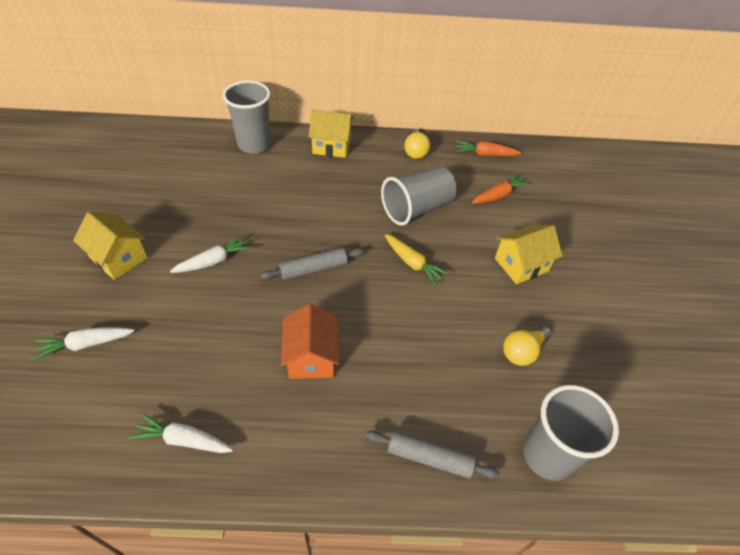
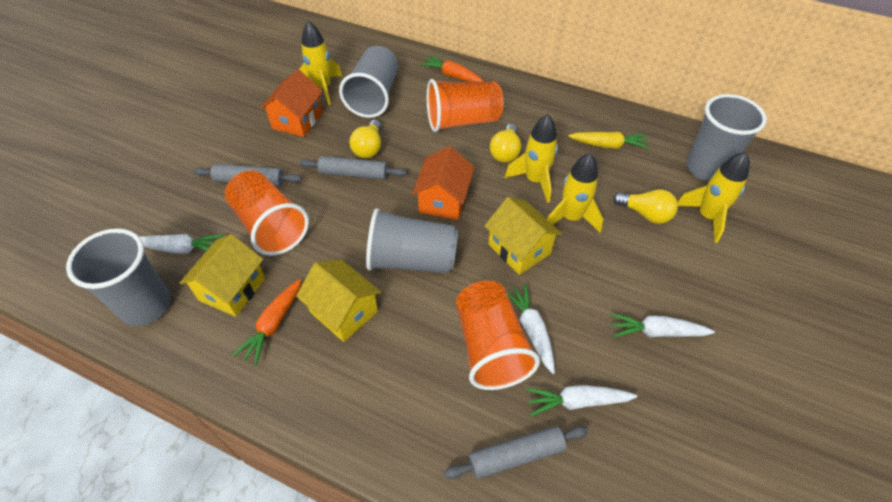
grey cup: 3 -> 4
grey rolling pin: 2 -> 3
orange cup: 0 -> 3
orange house: 1 -> 2
white carrot: 3 -> 4
yellow light bulb: 2 -> 3
yellow rocket: 0 -> 4

